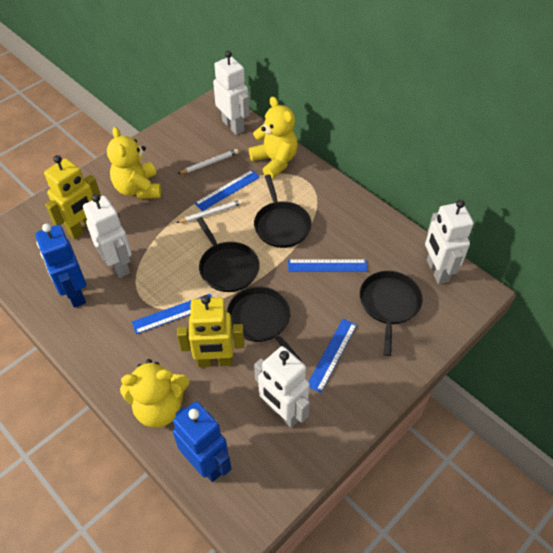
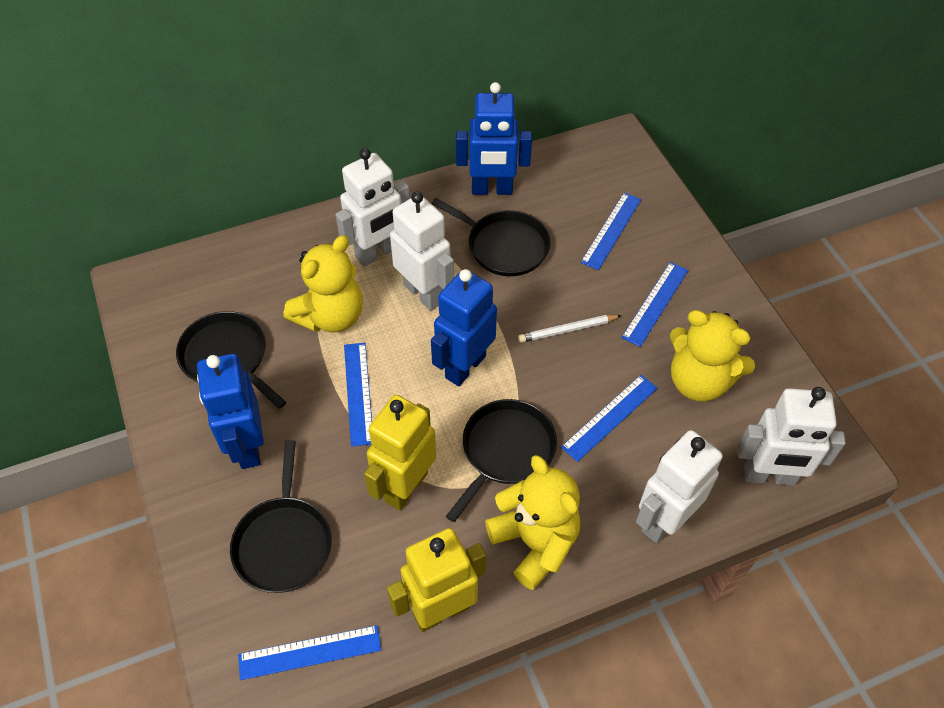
blue robot: 2 -> 3
blue ruler: 4 -> 5
white pencil: 2 -> 1

